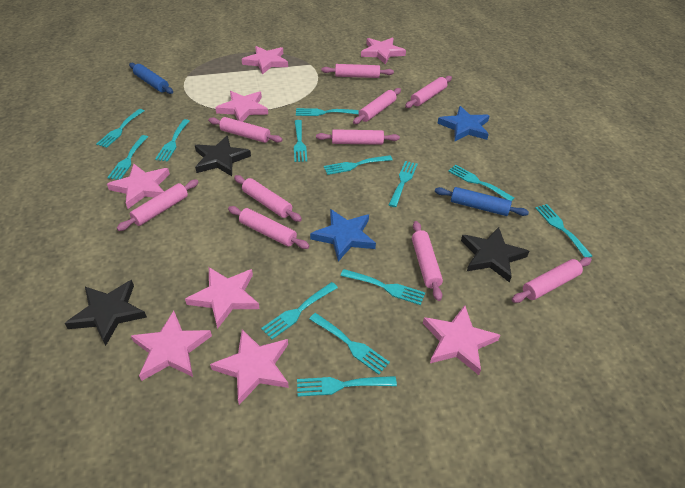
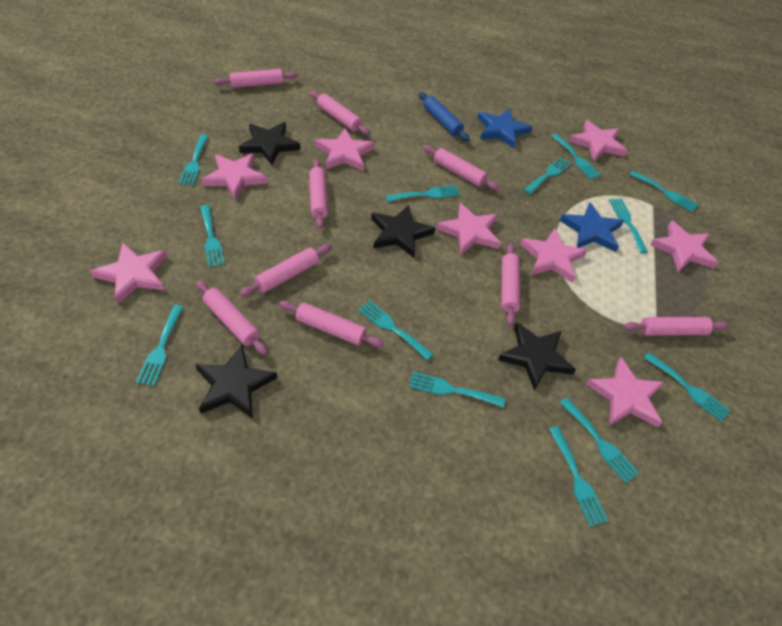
black star: 3 -> 4
blue rolling pin: 2 -> 1
pink rolling pin: 10 -> 9

